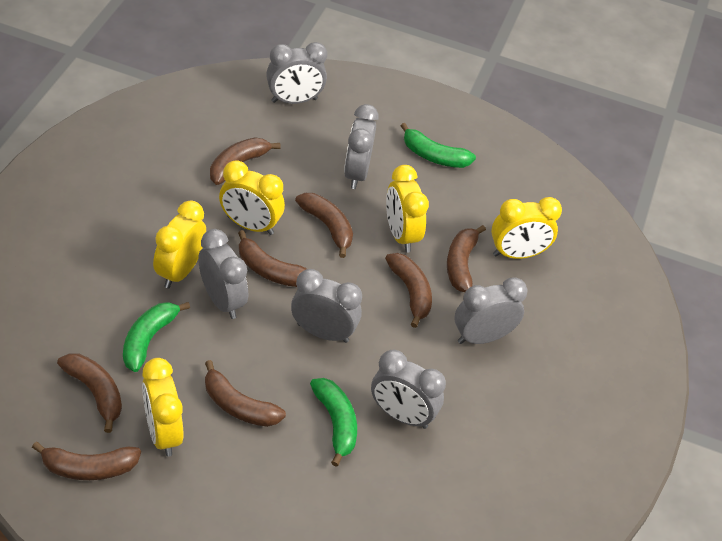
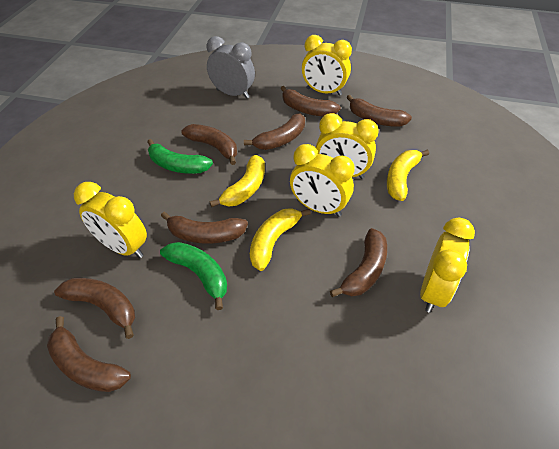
green banana: 3 -> 2
grey clock: 6 -> 1
yellow banana: 0 -> 3

